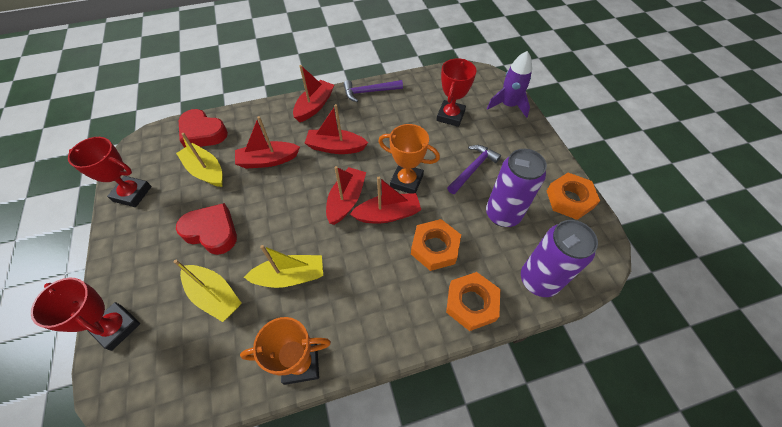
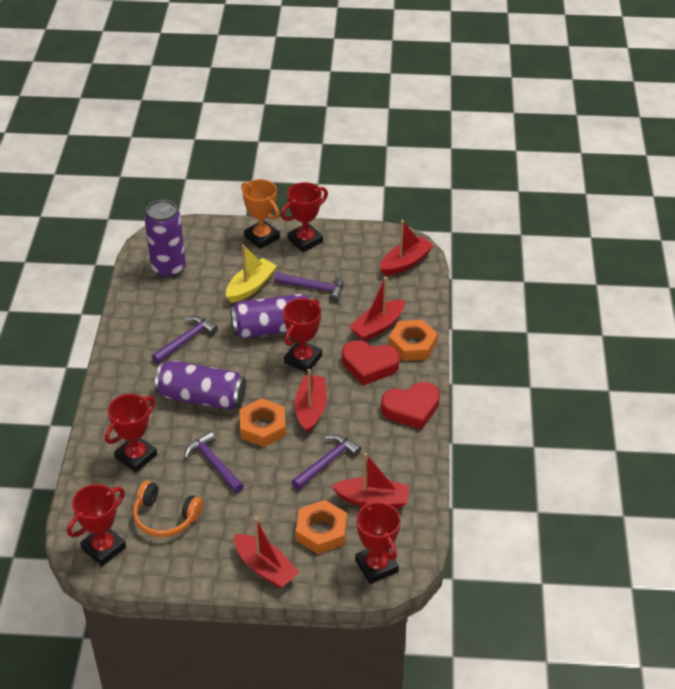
orange headphones: 0 -> 1
orange trophy: 2 -> 1
purple can: 2 -> 3
purple hammer: 2 -> 4
purple rocket: 1 -> 0
red trophy: 3 -> 5
yellow boat: 3 -> 1

